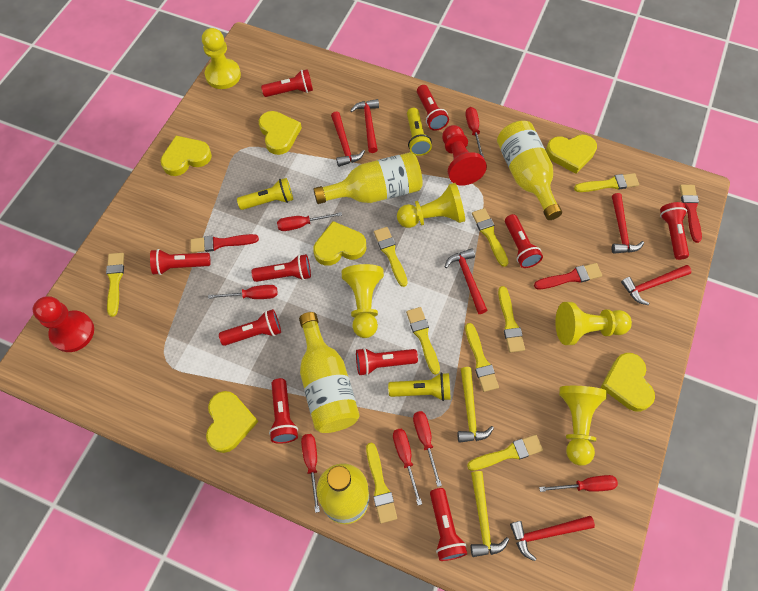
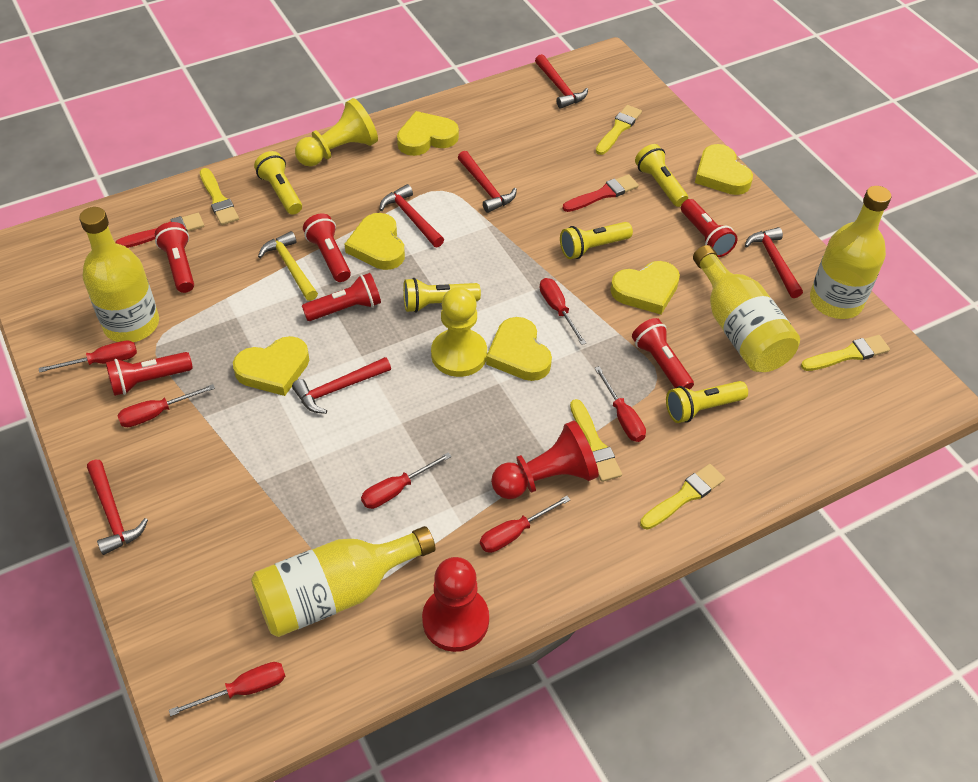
red brush: 3 -> 2
red flashlight: 10 -> 6
yellow brush: 9 -> 5
yellow flashlight: 3 -> 5
yellow hammer: 2 -> 1
yellow pawn: 5 -> 2

